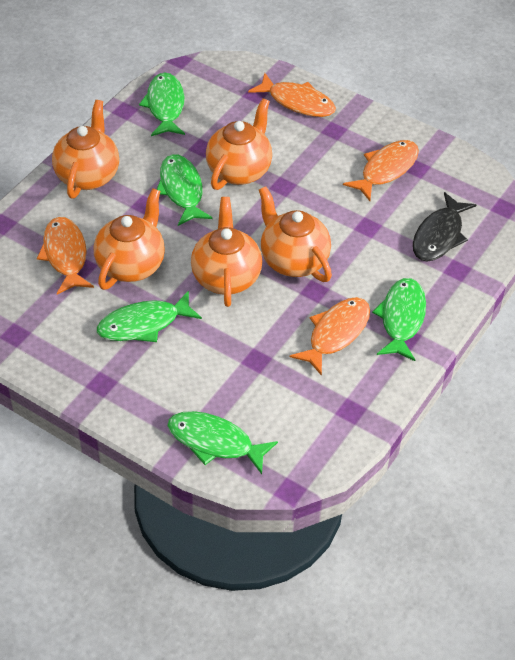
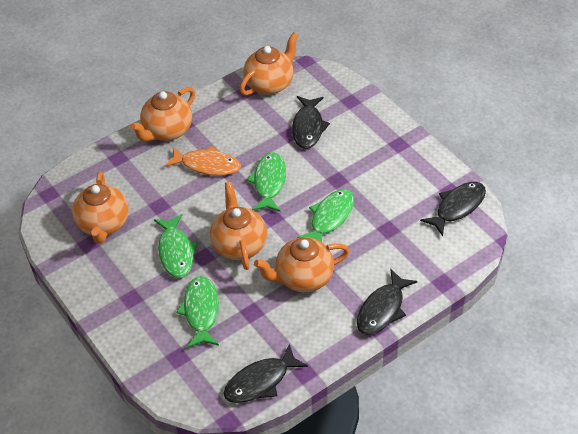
black fish: 1 -> 4
green fish: 5 -> 4
orange fish: 4 -> 1

